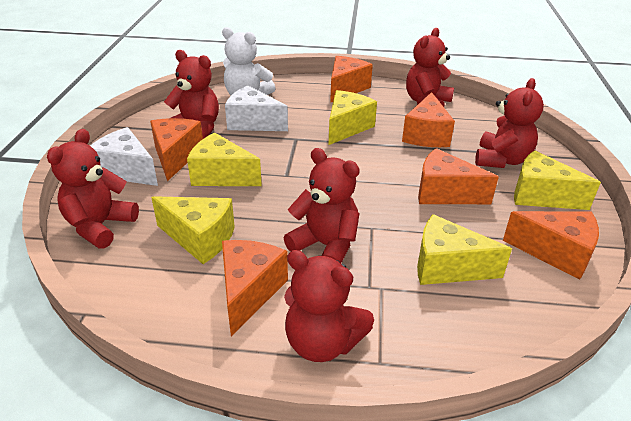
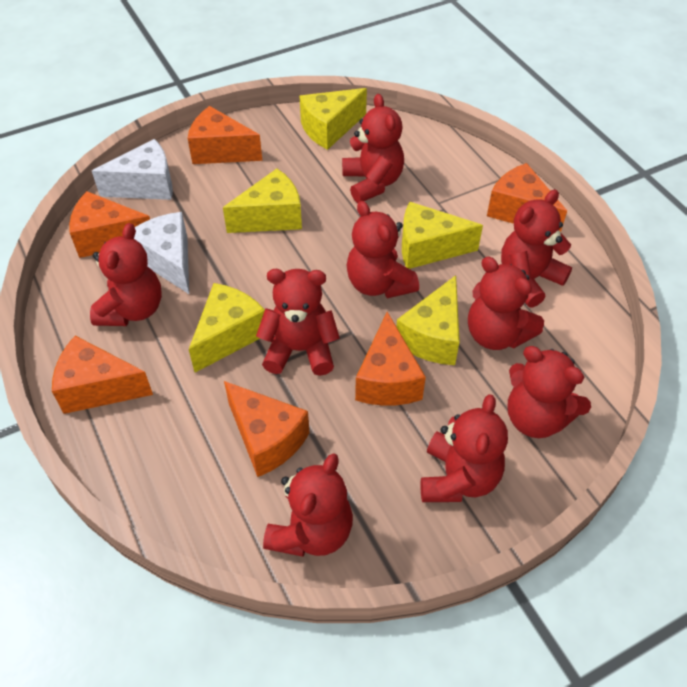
red teddy bear: 6 -> 9
white teddy bear: 1 -> 0

